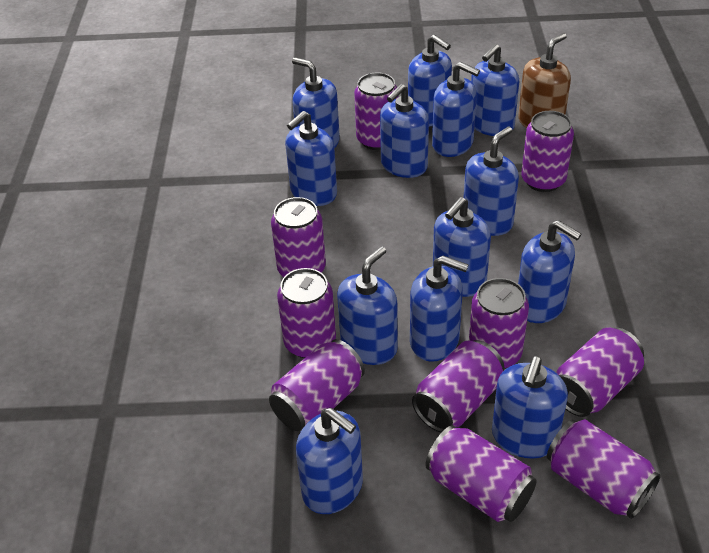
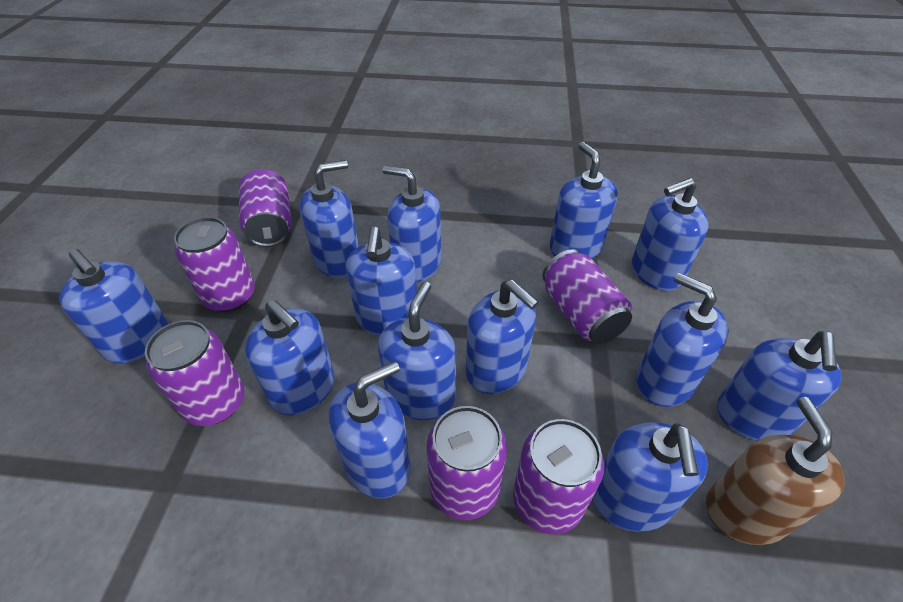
purple can: 10 -> 6

